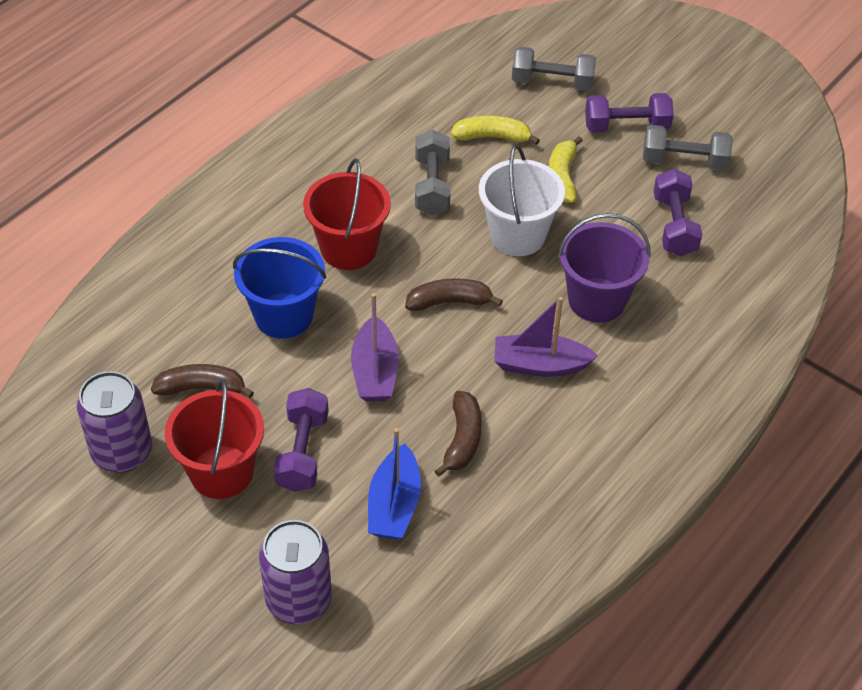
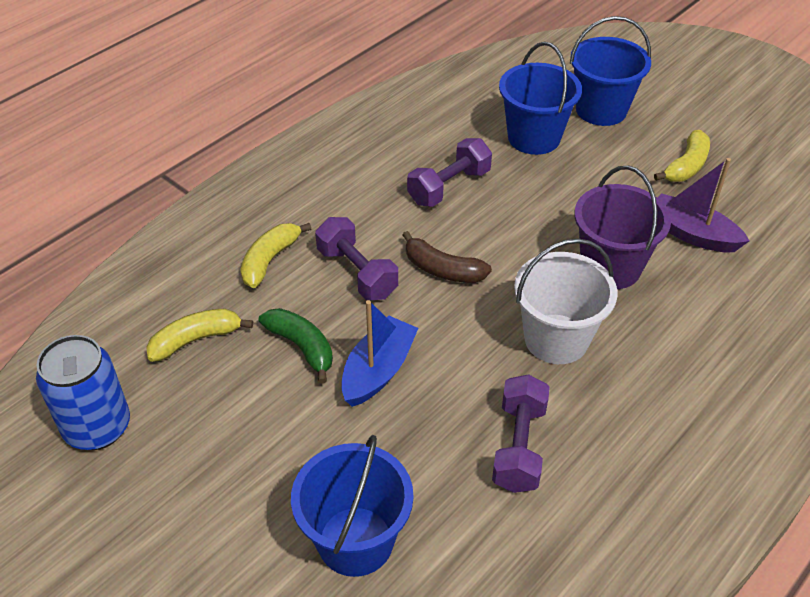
blue bucket: 1 -> 3
blue can: 0 -> 1
brown banana: 3 -> 1
green banana: 0 -> 1
grey dumbbell: 3 -> 0
purple boat: 2 -> 1
purple can: 2 -> 0
red bucket: 2 -> 0
yellow banana: 2 -> 3

